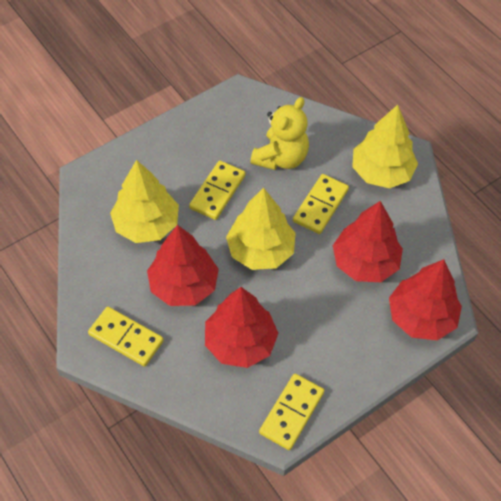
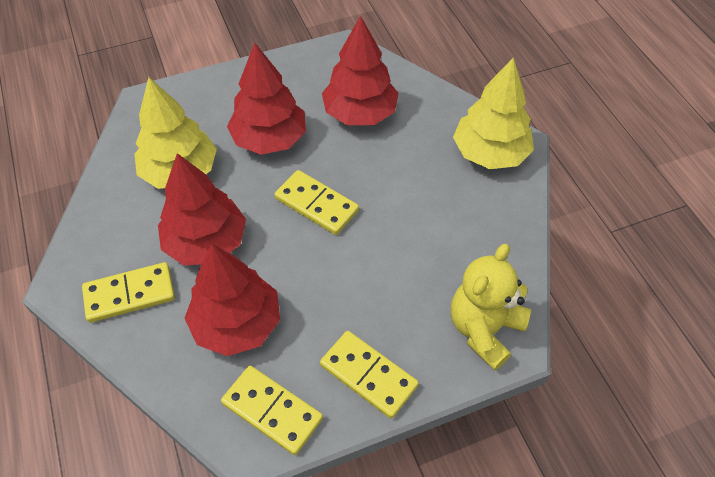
yellow tree: 3 -> 2

